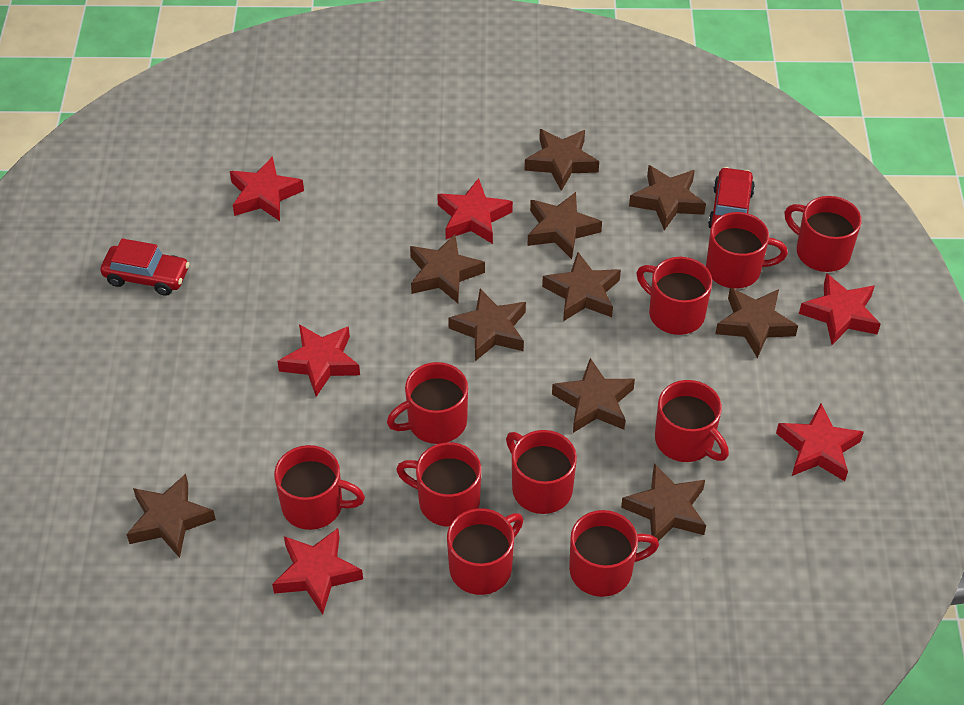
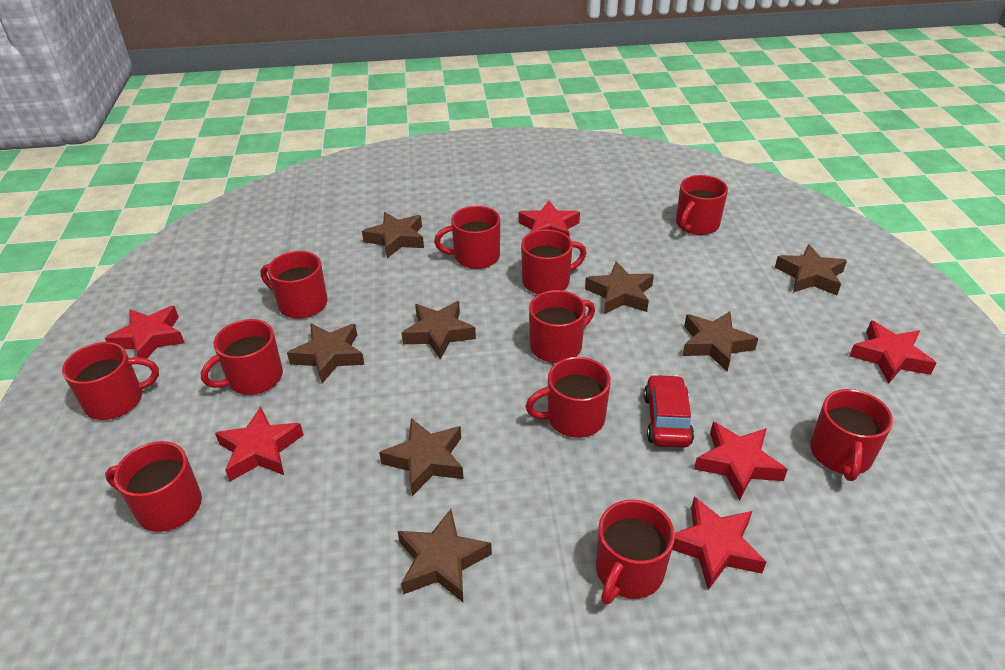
brown star: 10 -> 8
red car: 2 -> 1
red mug: 10 -> 11

